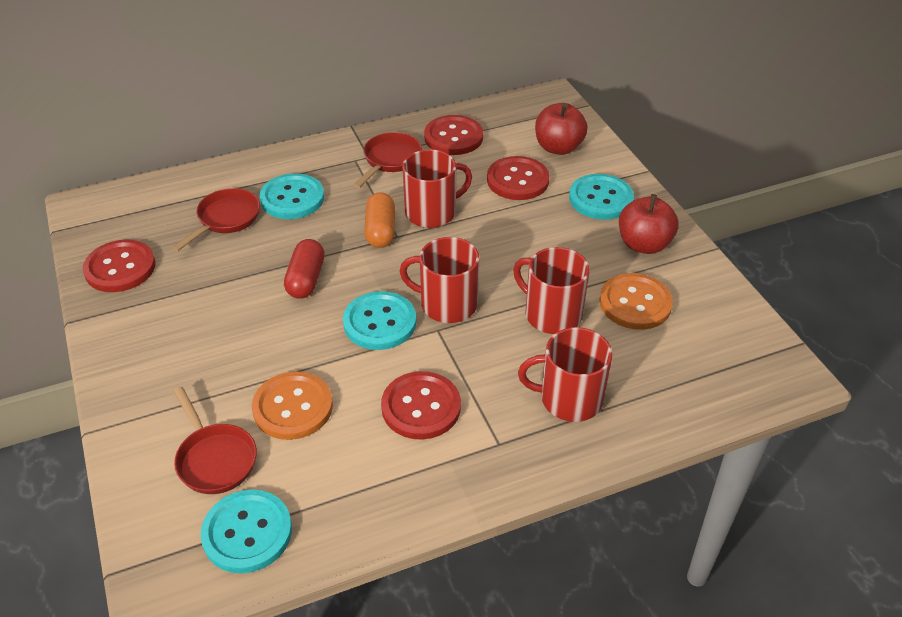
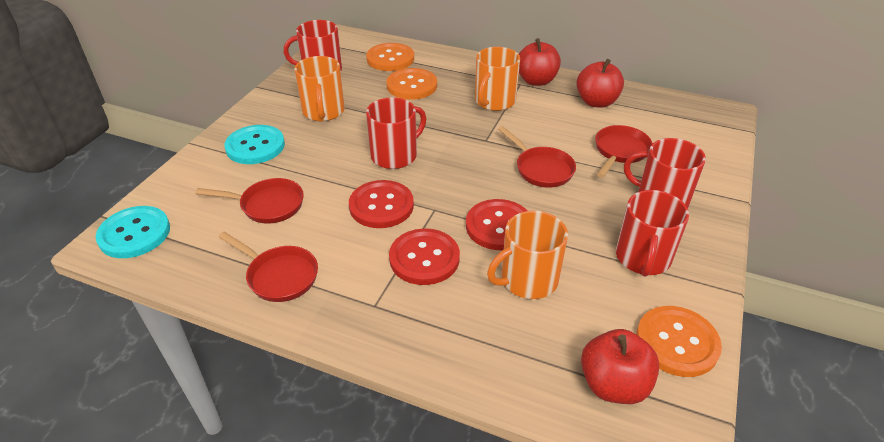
orange button: 2 -> 3
orange capsule: 1 -> 0
orange mug: 0 -> 3
red apple: 2 -> 3
red button: 4 -> 3
red capsule: 1 -> 0
red pan: 3 -> 4
turquoise button: 4 -> 2

